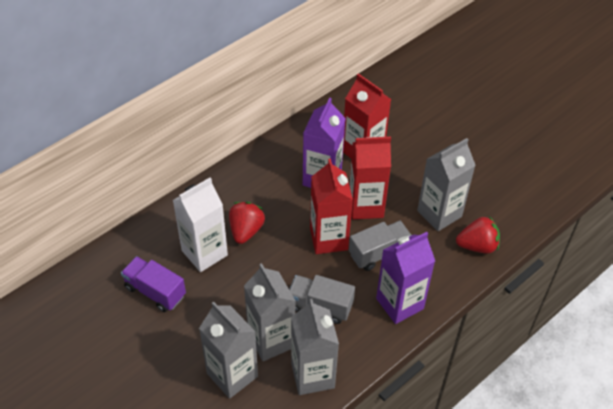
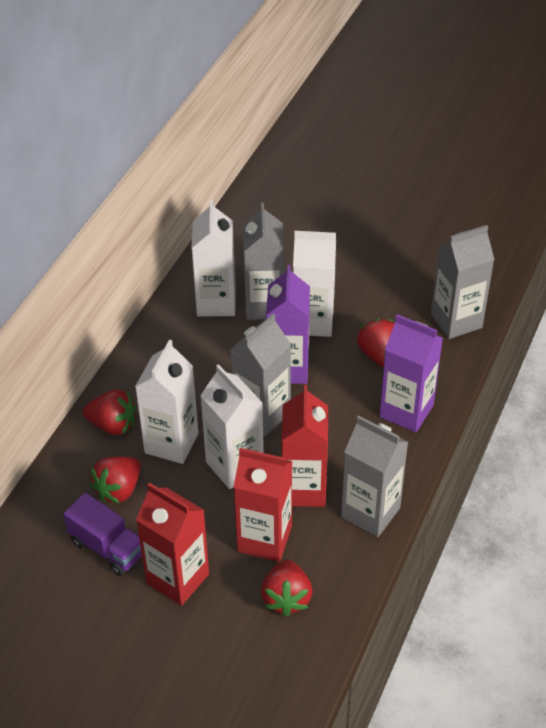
grey truck: 2 -> 0
red strawberry: 2 -> 4
white carton: 1 -> 4

